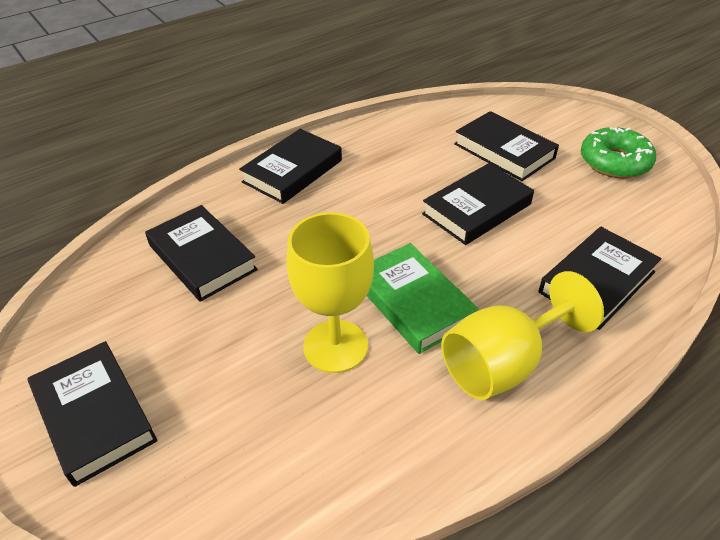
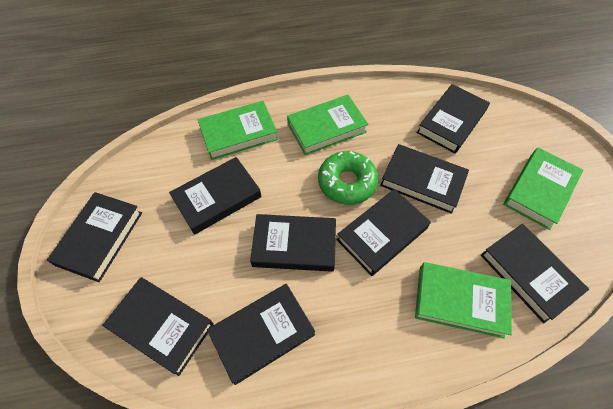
black book: 6 -> 9
green book: 1 -> 4
yellow goblet: 2 -> 0

